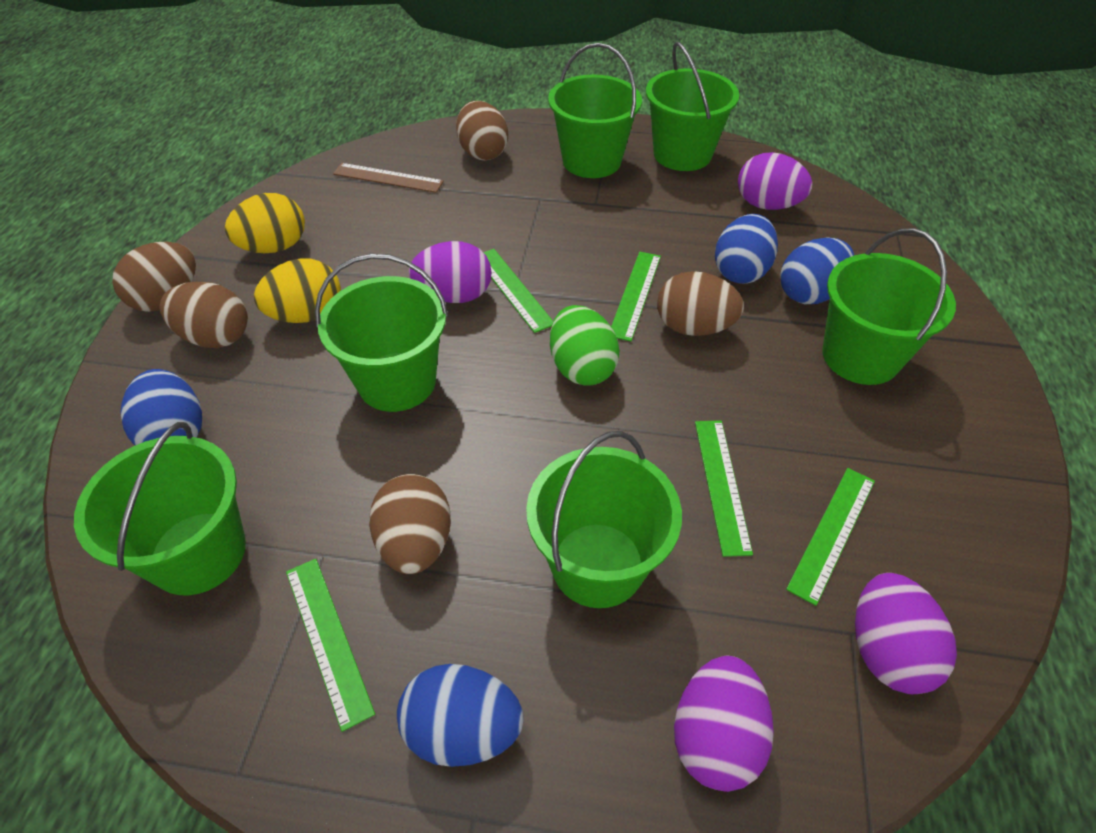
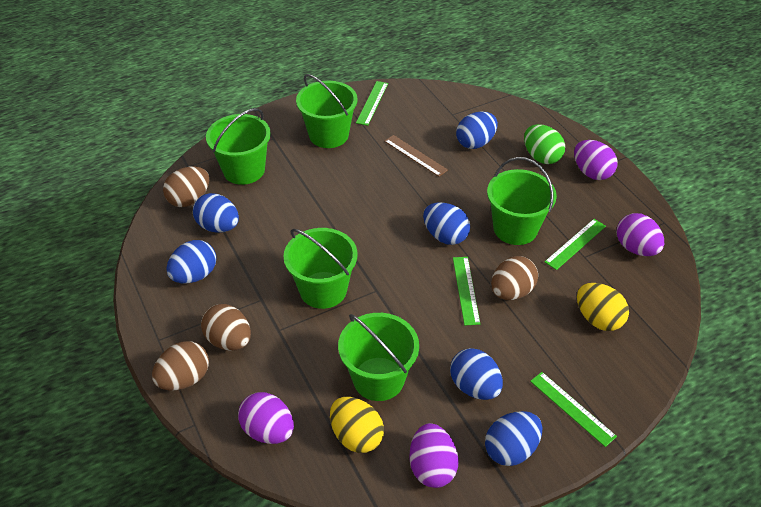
blue egg: 4 -> 6
brown egg: 5 -> 4
green bucket: 6 -> 5
green ruler: 5 -> 4

